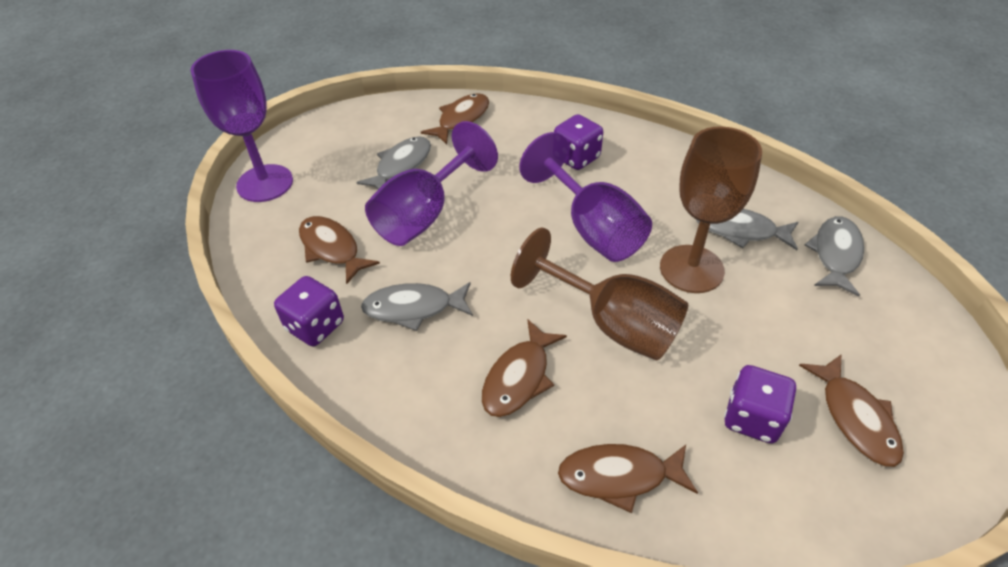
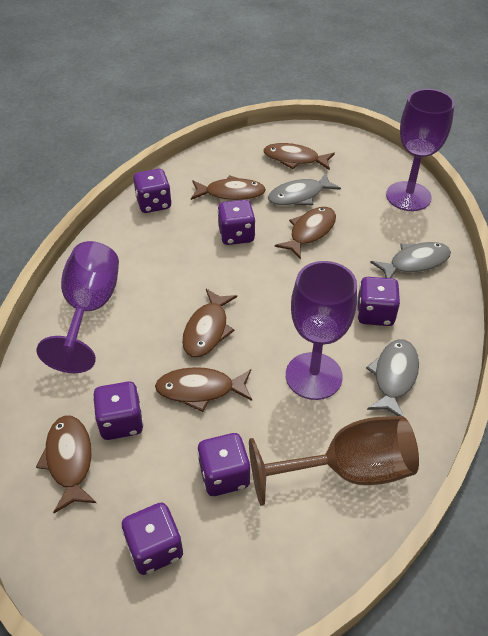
brown fish: 5 -> 6
brown goblet: 2 -> 1
grey fish: 4 -> 3
purple dice: 3 -> 6

